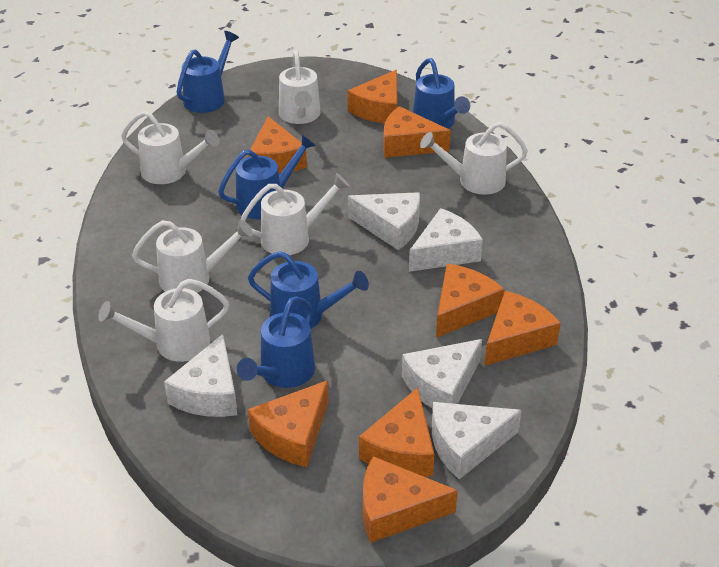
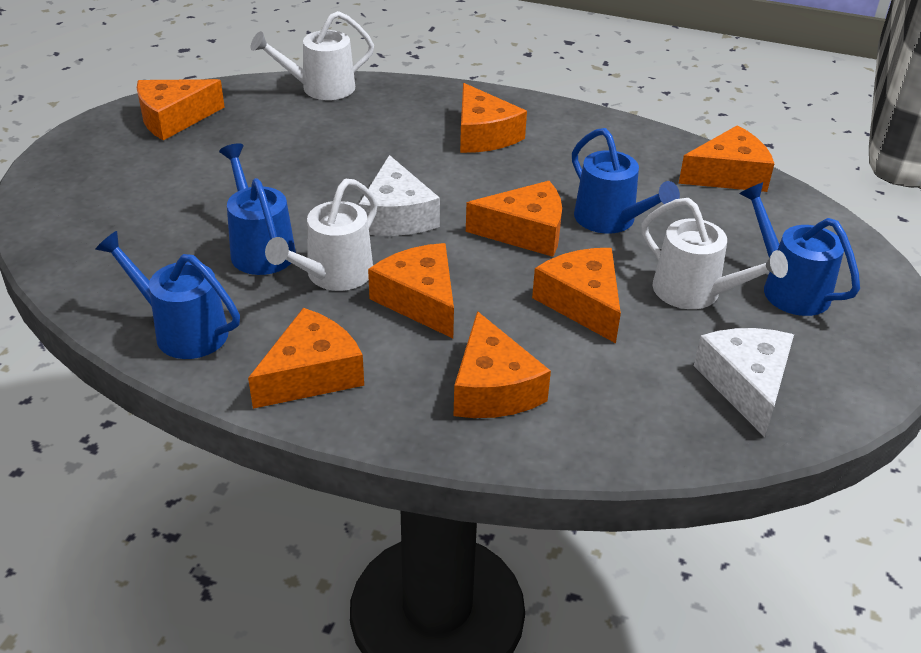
blue watering can: 5 -> 4
white cheese: 5 -> 2
white watering can: 6 -> 3

